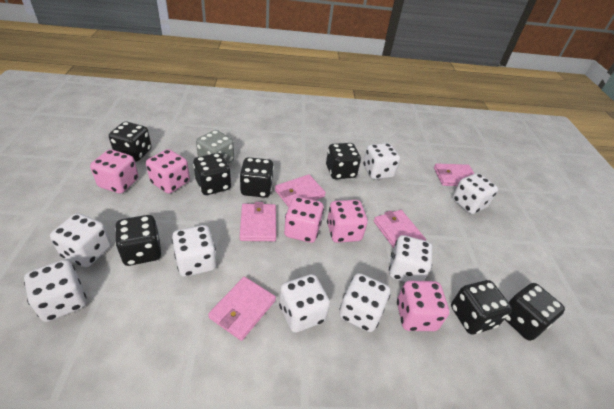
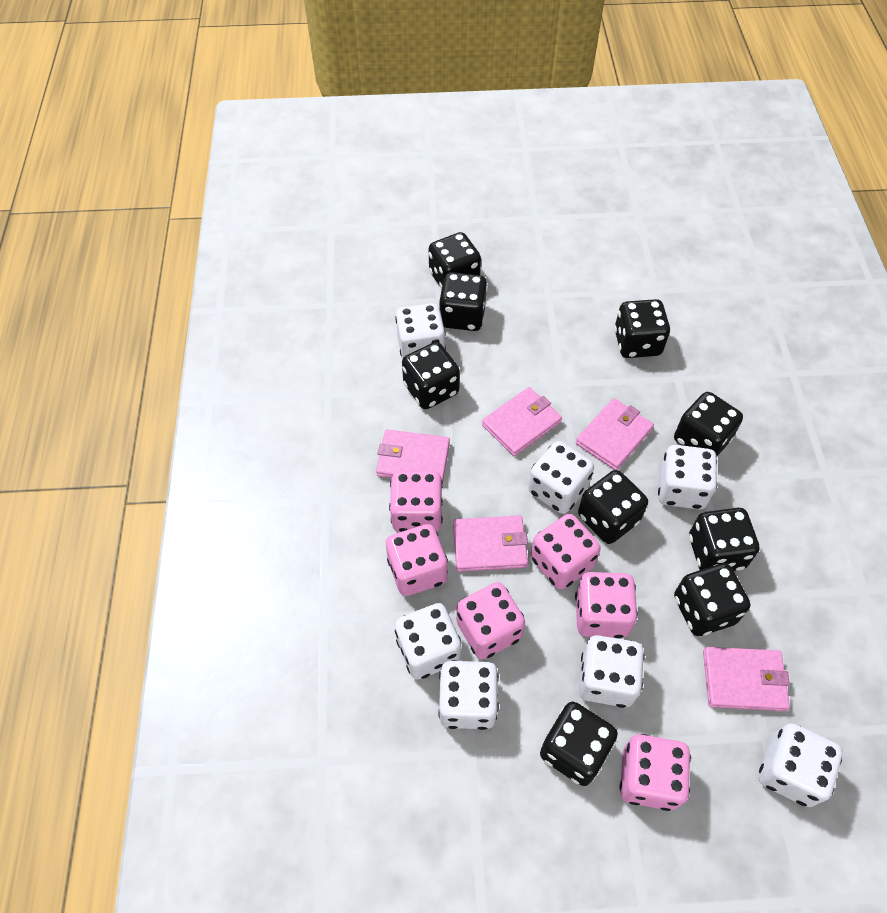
black dice: 7 -> 9
grey dice: 1 -> 0
pink dice: 5 -> 6
white dice: 8 -> 7

